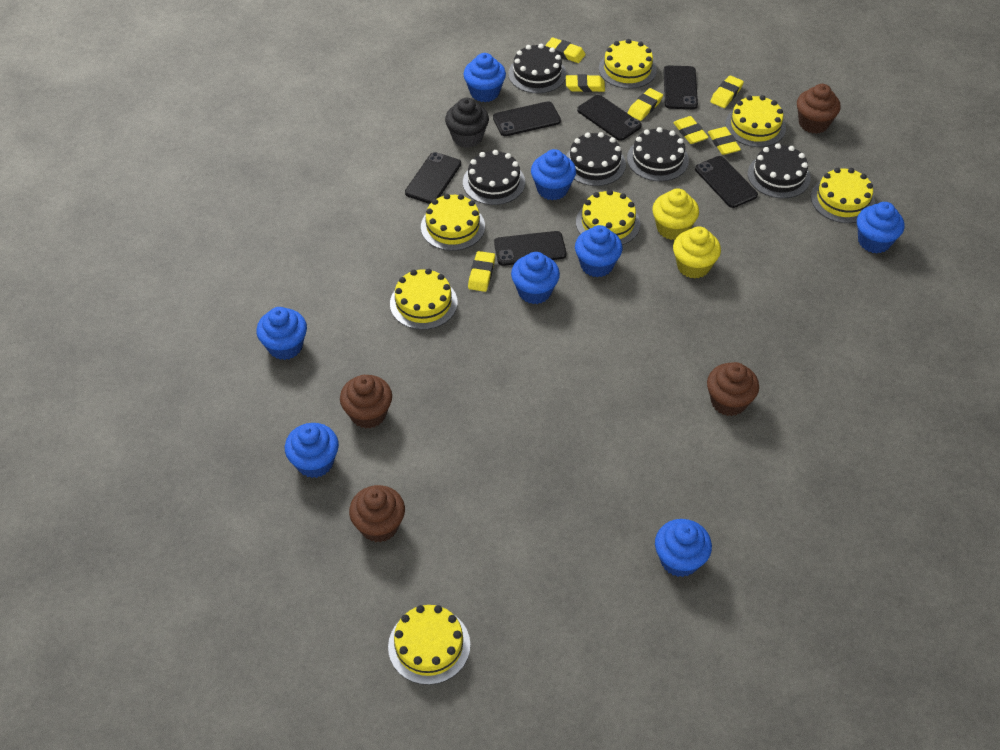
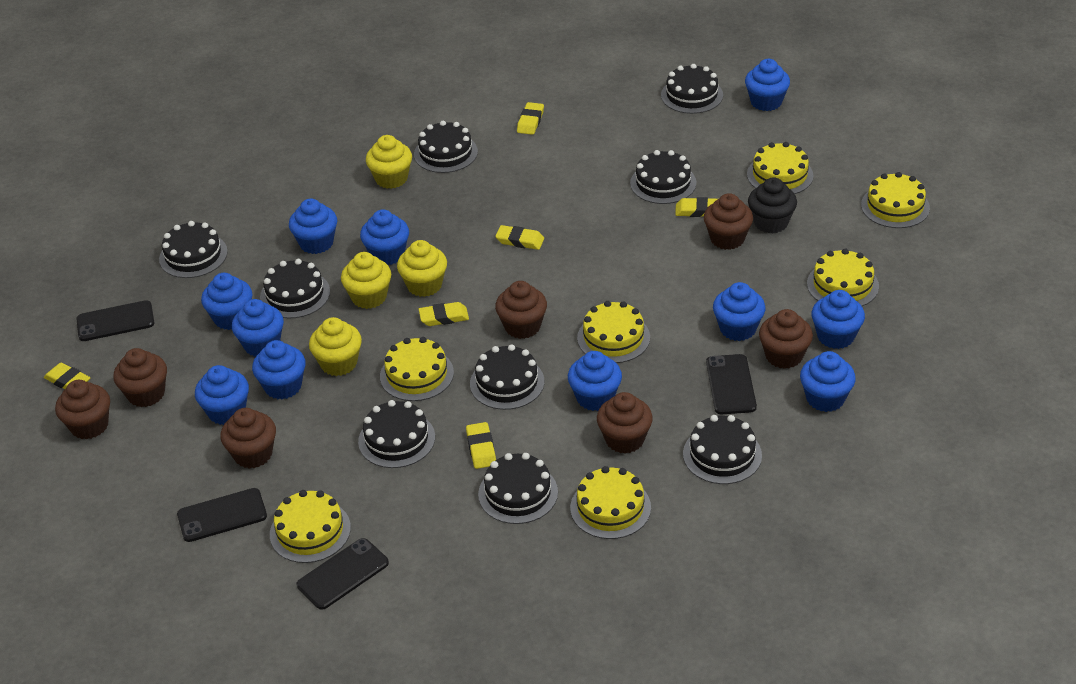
black cake: 5 -> 9
black phone: 6 -> 4
blue cupcake: 8 -> 11
brown cupcake: 4 -> 7
yellow cupcake: 2 -> 4
yellow eraser: 7 -> 6

